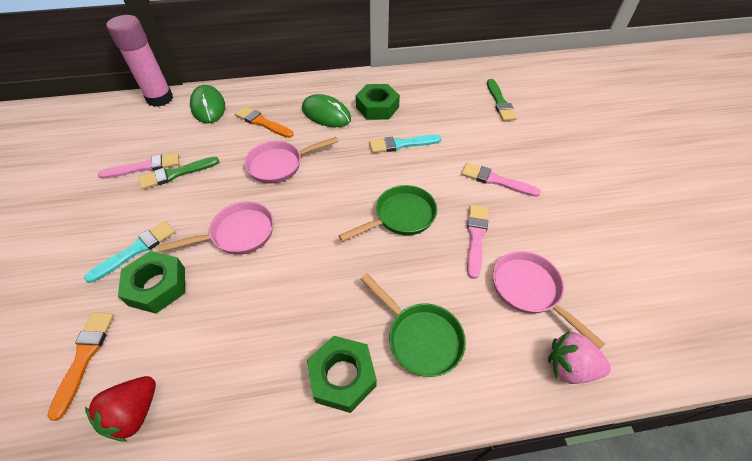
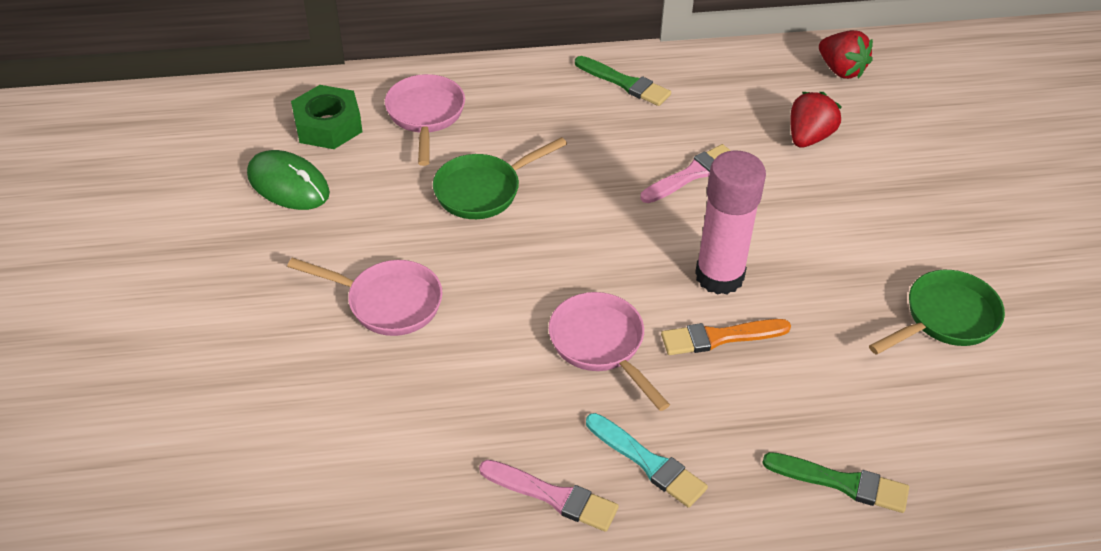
green mouse: 2 -> 1
green nut: 3 -> 1
orange brush: 2 -> 1
pink brush: 3 -> 2
pink strawberry: 1 -> 0
red strawberry: 1 -> 2
turquoise brush: 2 -> 1

